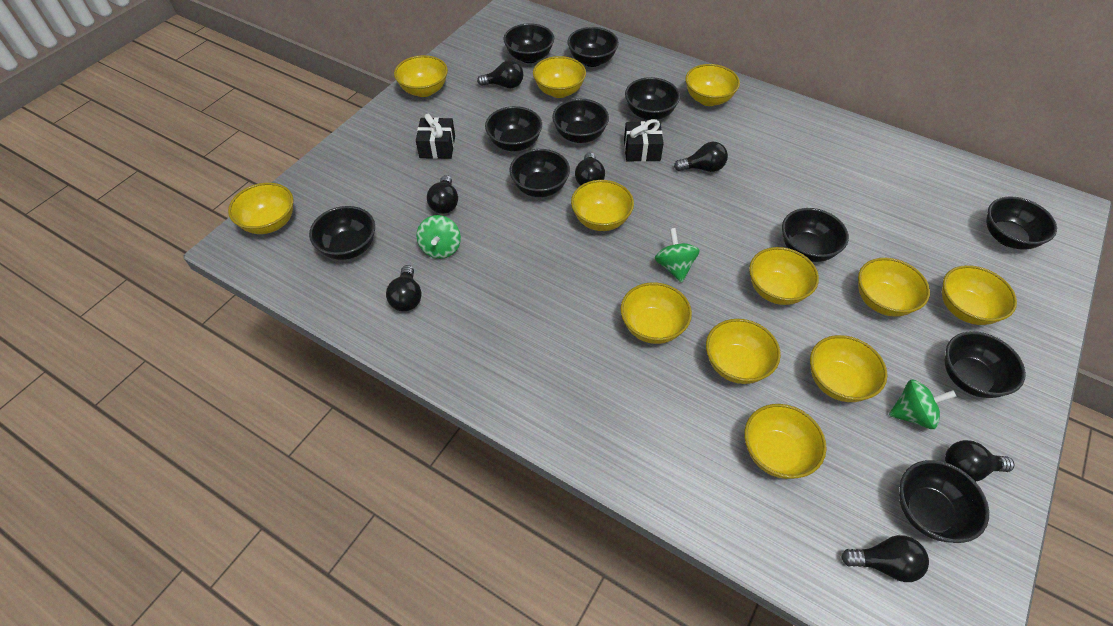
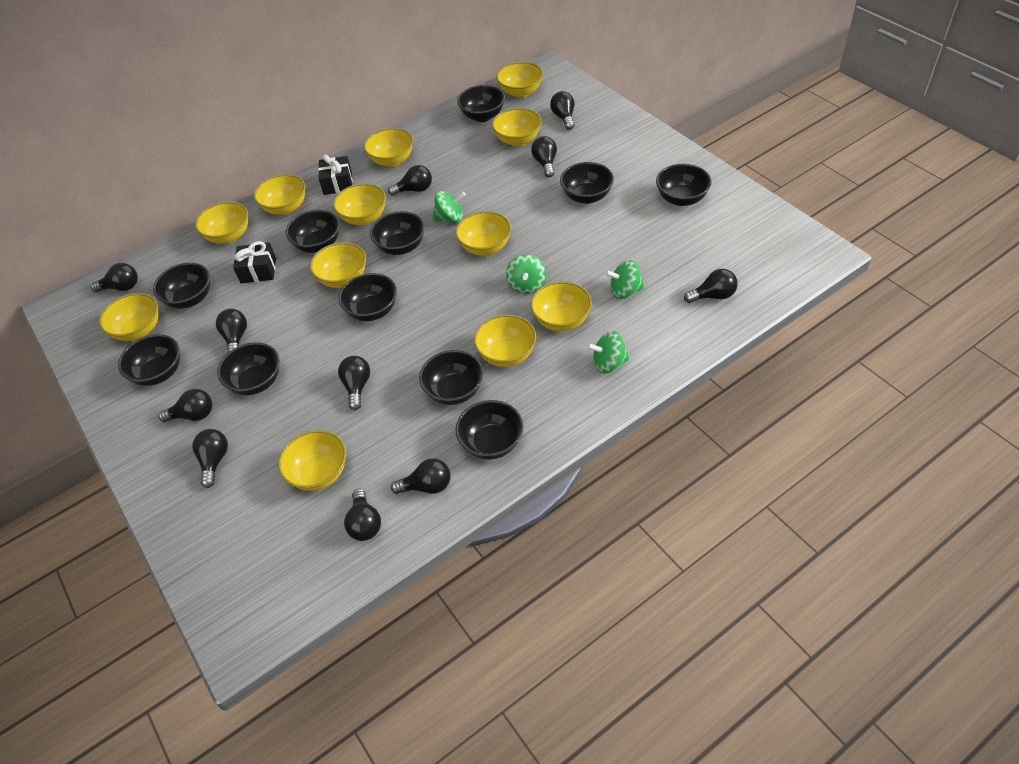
black light bulb: 7 -> 11
green spinning top: 3 -> 4

